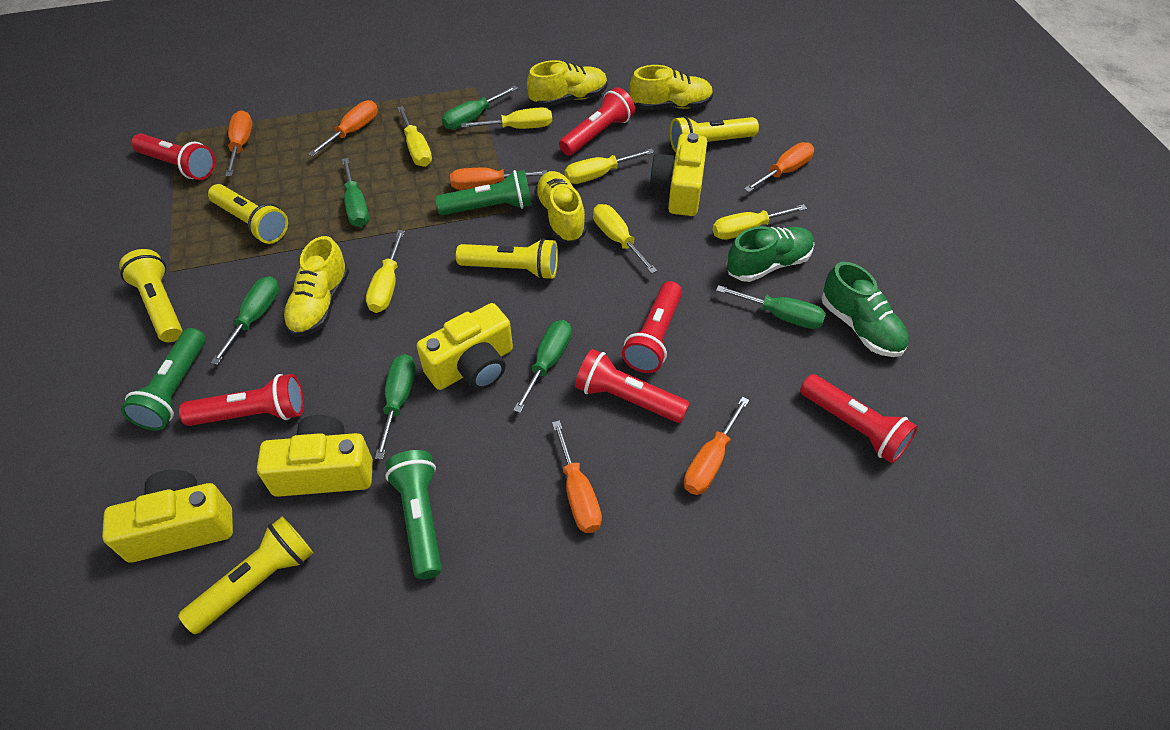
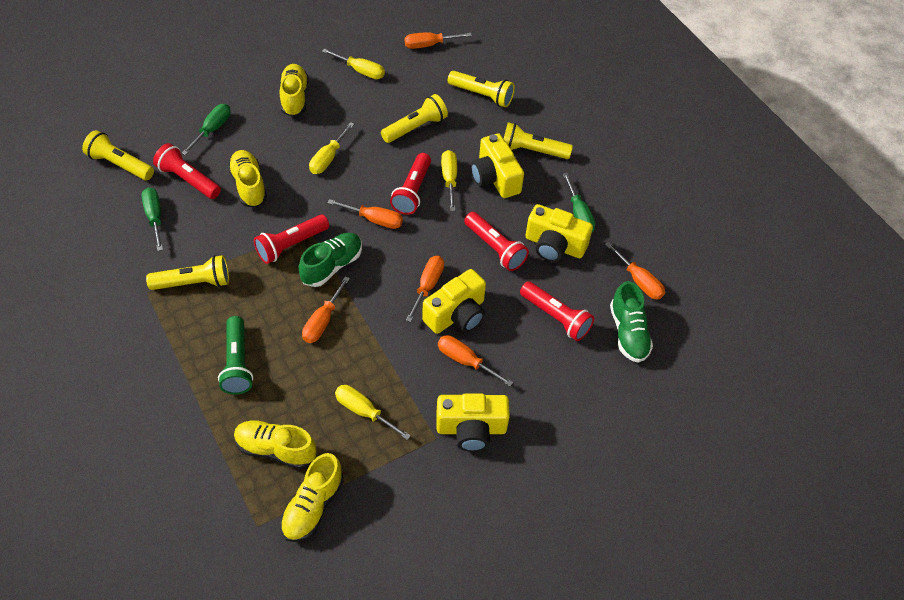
green flashlight: 3 -> 1
green screwdriver: 6 -> 3
red flashlight: 6 -> 5
yellow screwdriver: 6 -> 4

